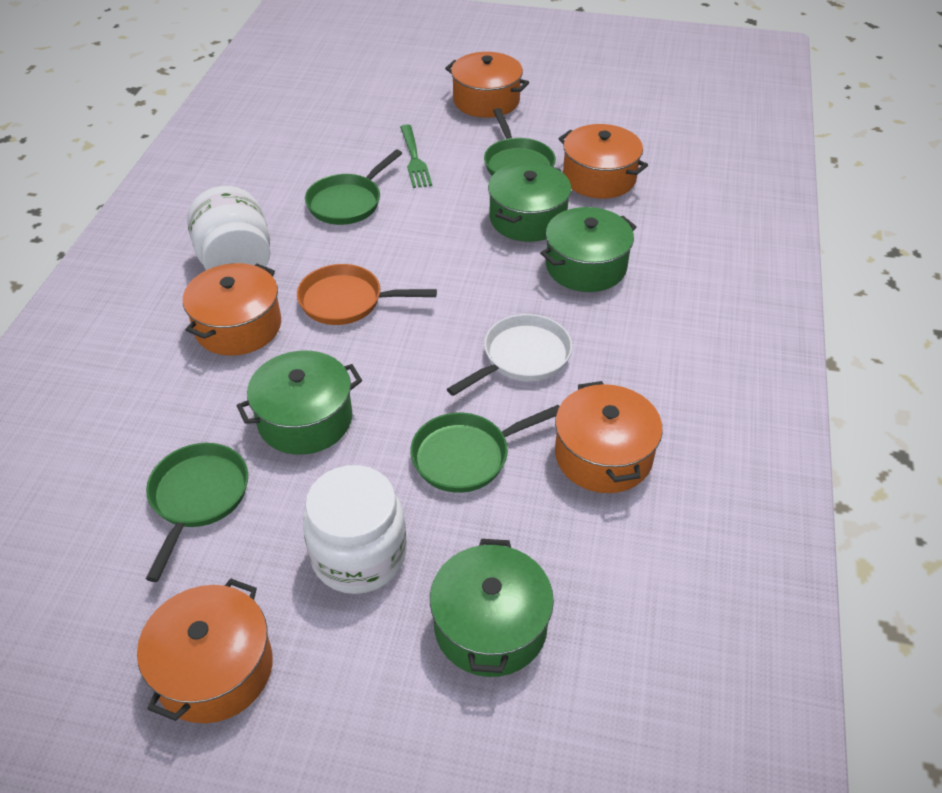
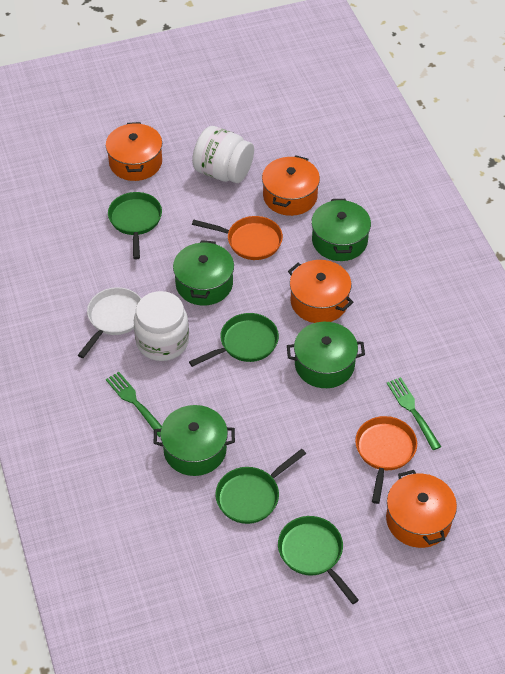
green fork: 1 -> 2
orange pan: 1 -> 2
orange pot: 5 -> 4

